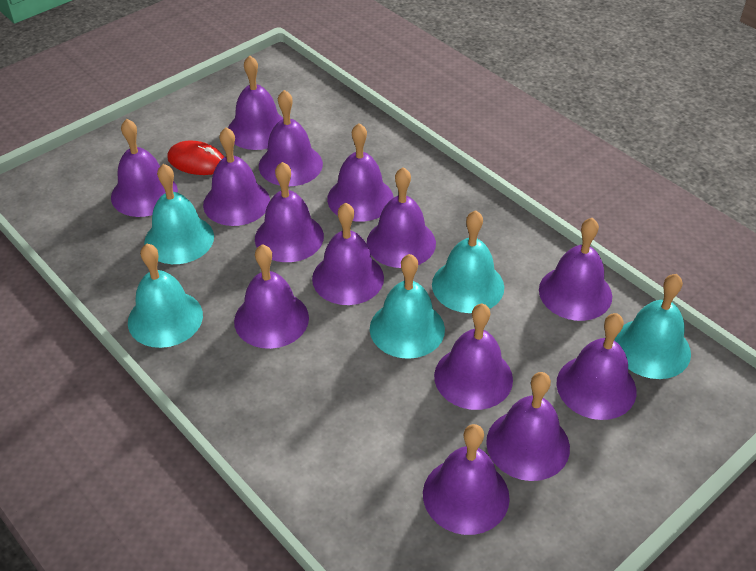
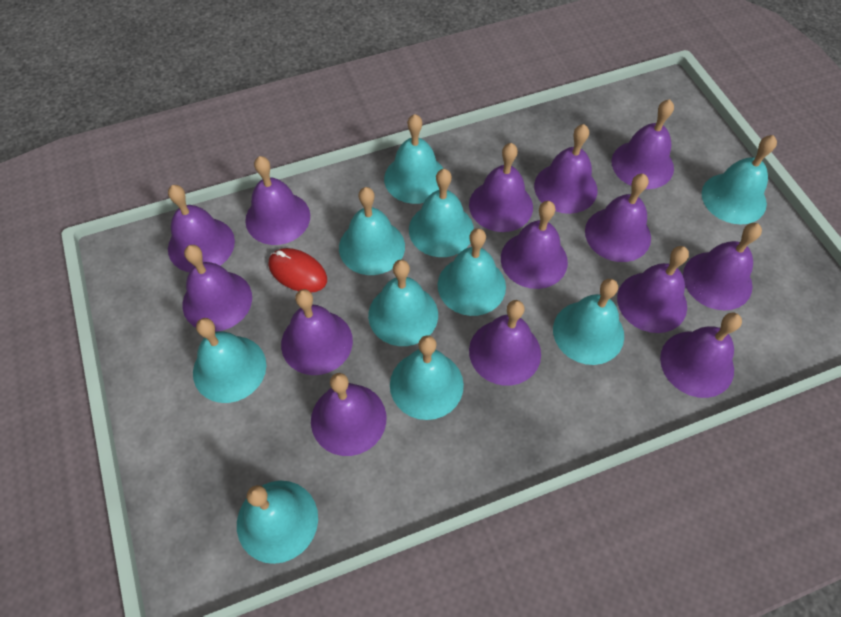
turquoise bell: 5 -> 10

